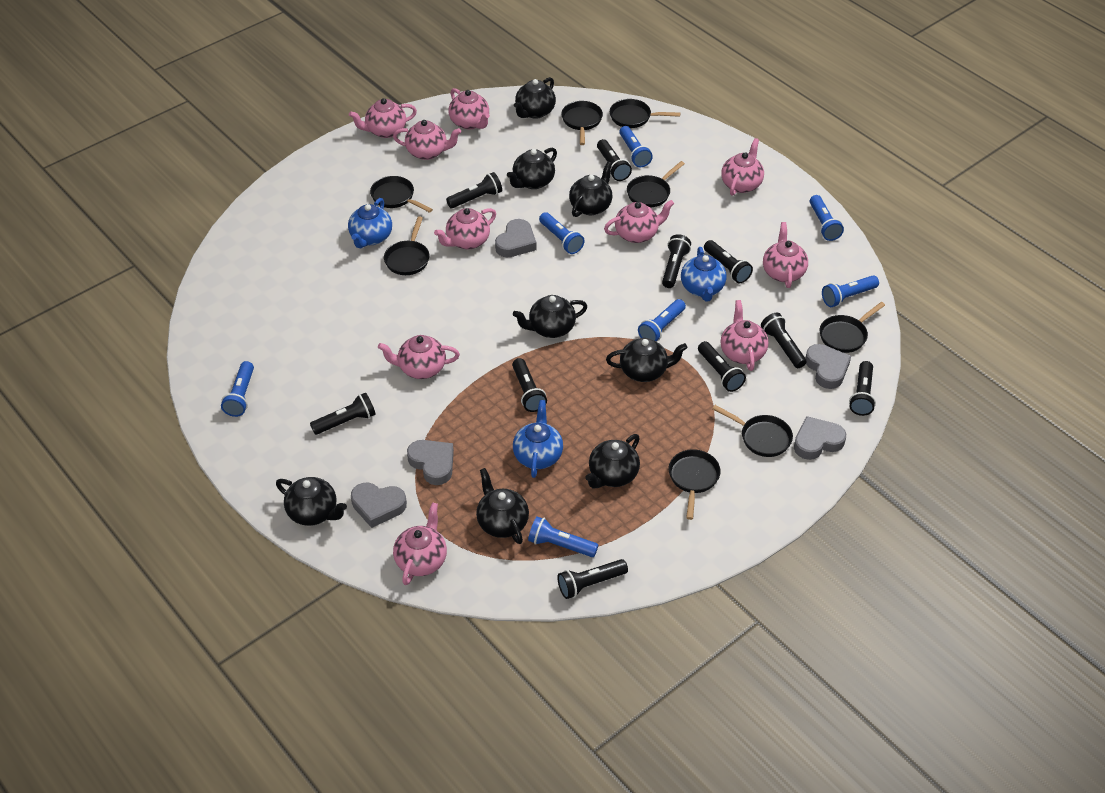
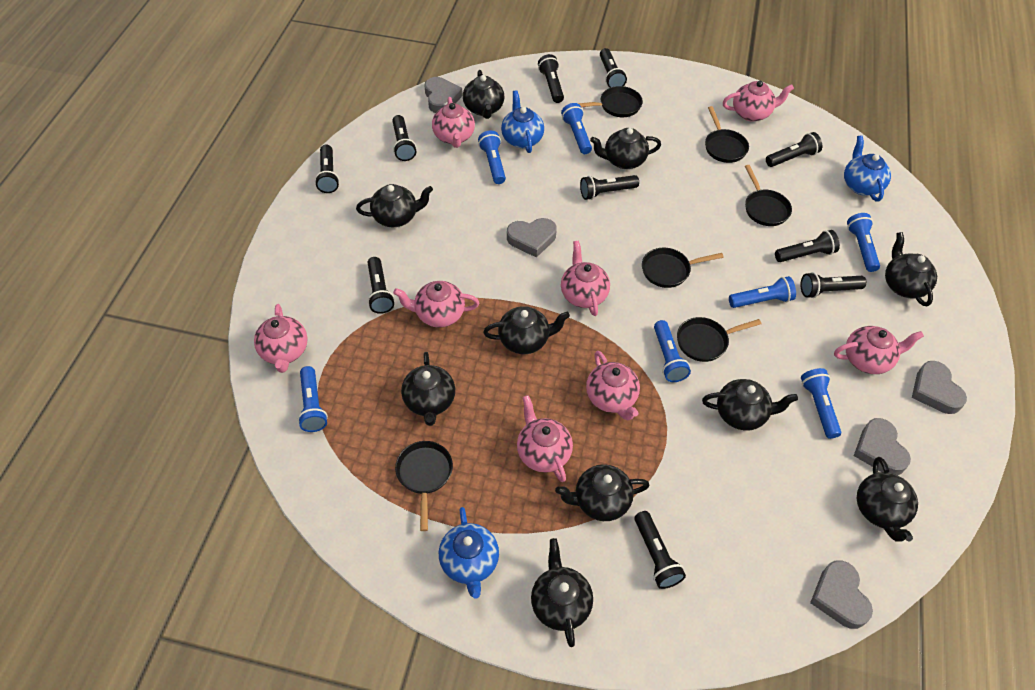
black pan: 8 -> 6
black teapot: 8 -> 10
pink teapot: 10 -> 8

